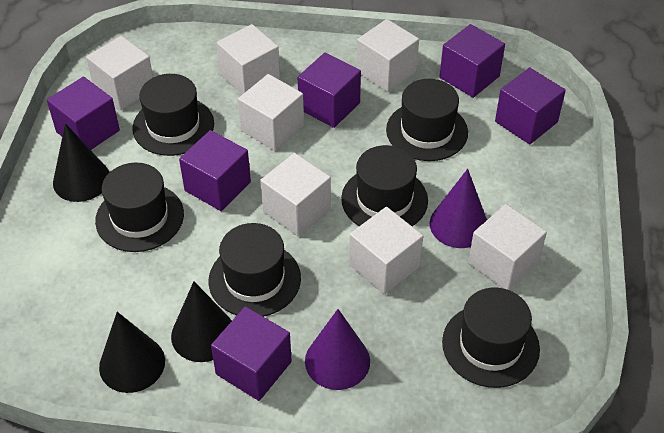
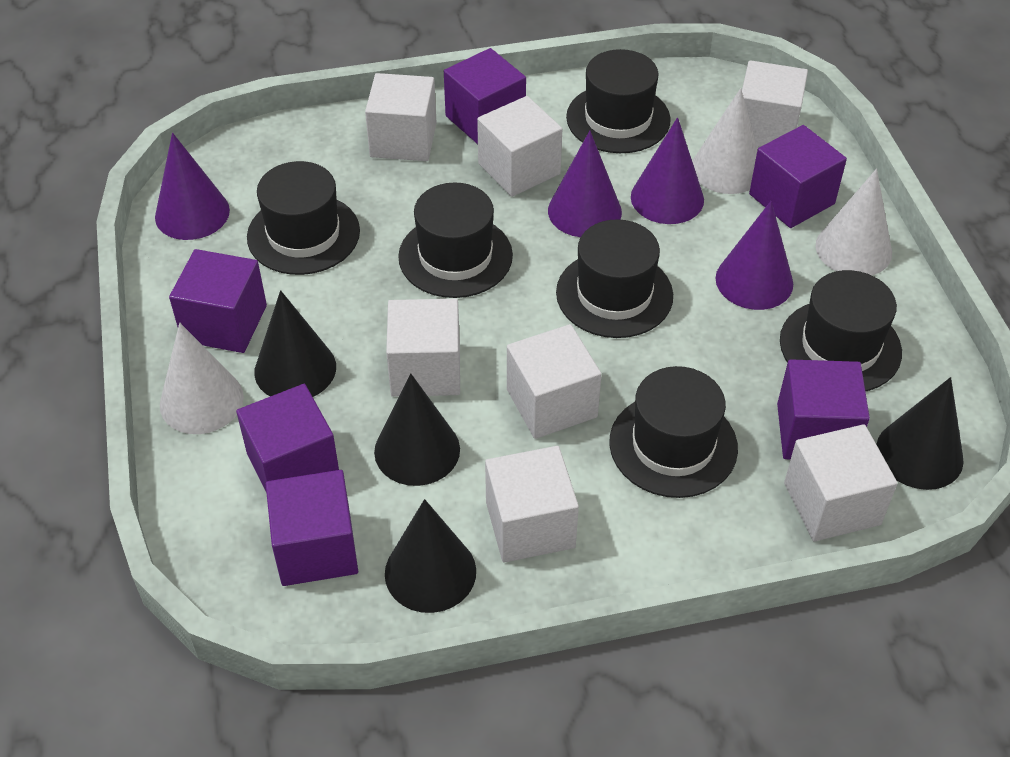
black cone: 3 -> 4
purple cone: 2 -> 4
white cone: 0 -> 3

